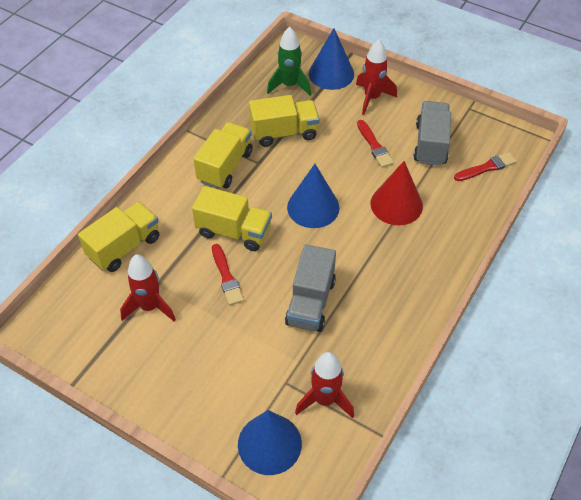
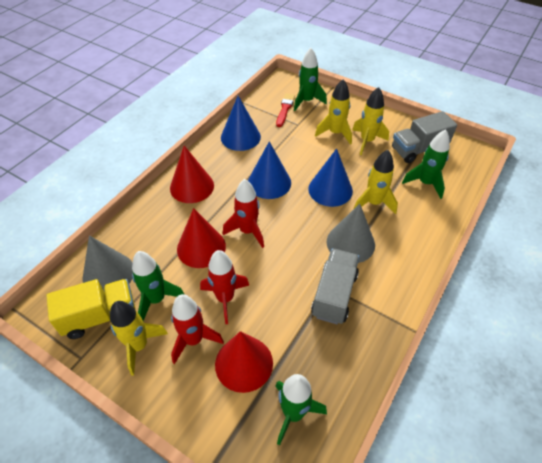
green rocket: 1 -> 4
grey cone: 0 -> 2
red brush: 3 -> 1
red cone: 1 -> 3
yellow rocket: 0 -> 4
yellow truck: 4 -> 1

